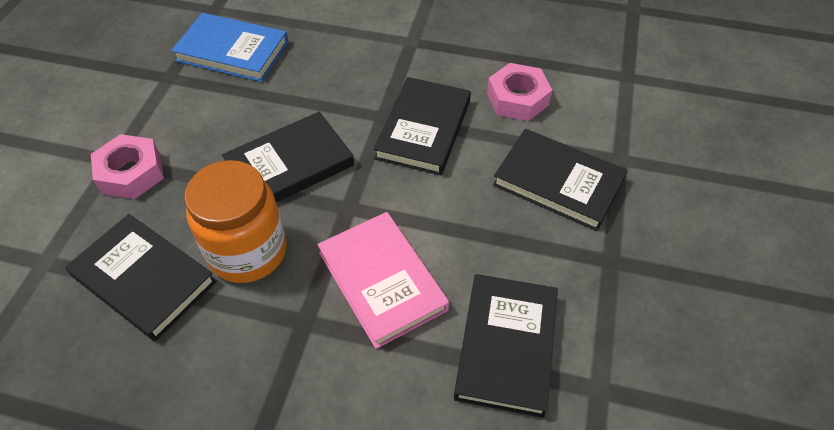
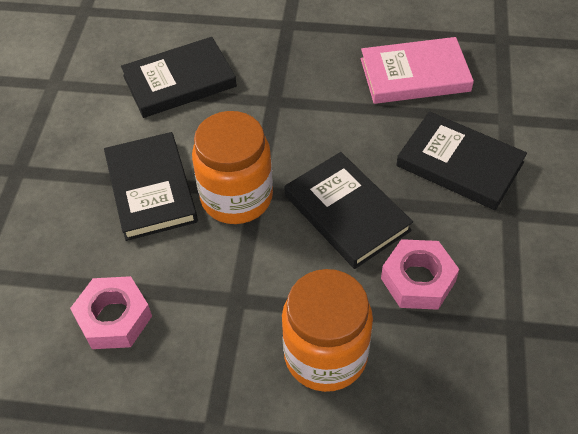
black book: 5 -> 4
blue book: 1 -> 0
orange jar: 1 -> 2

